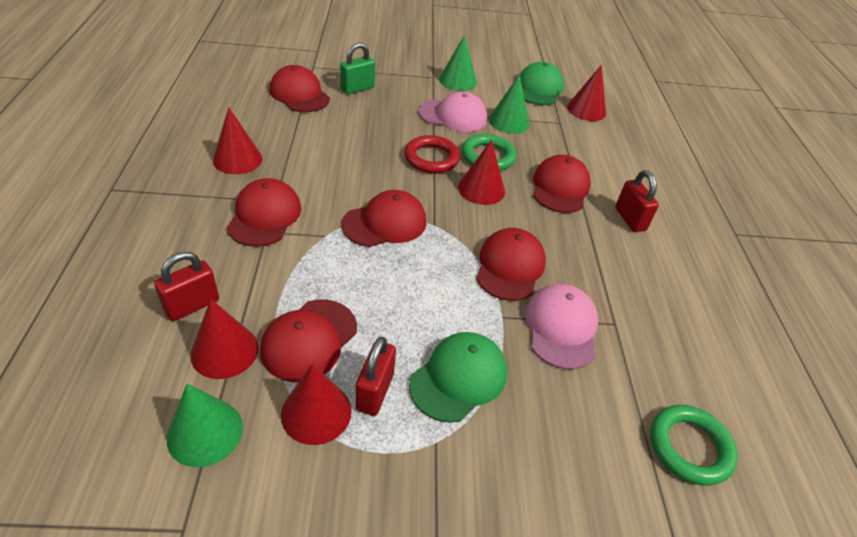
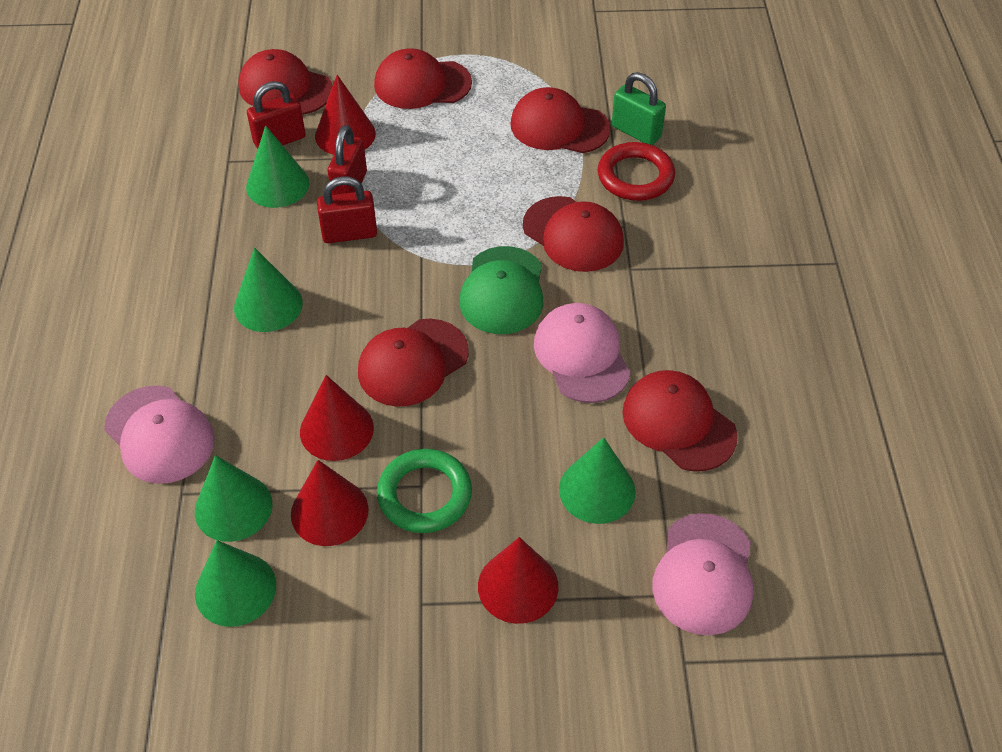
green cap: 2 -> 1
green cone: 3 -> 5
green ring: 2 -> 1
pink cap: 2 -> 3
red cone: 5 -> 4

